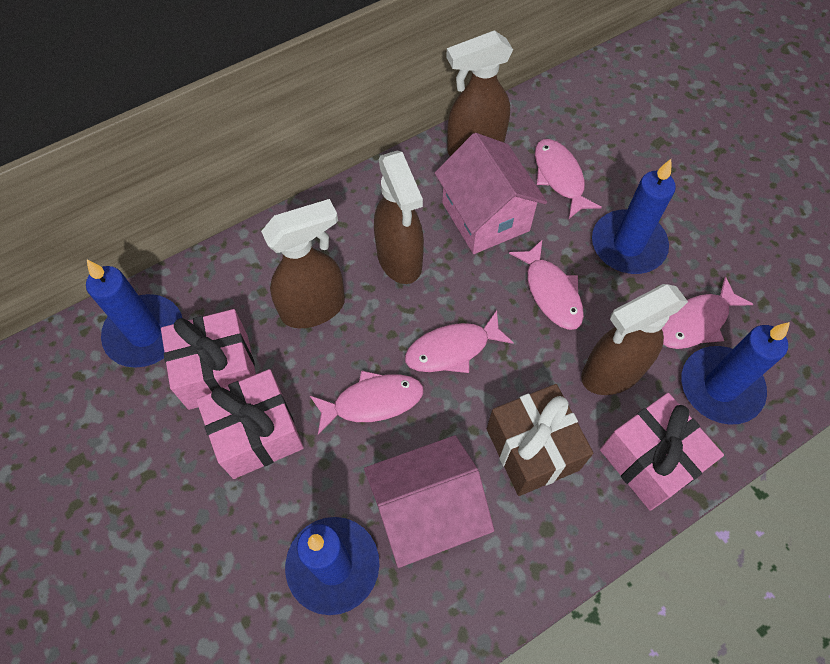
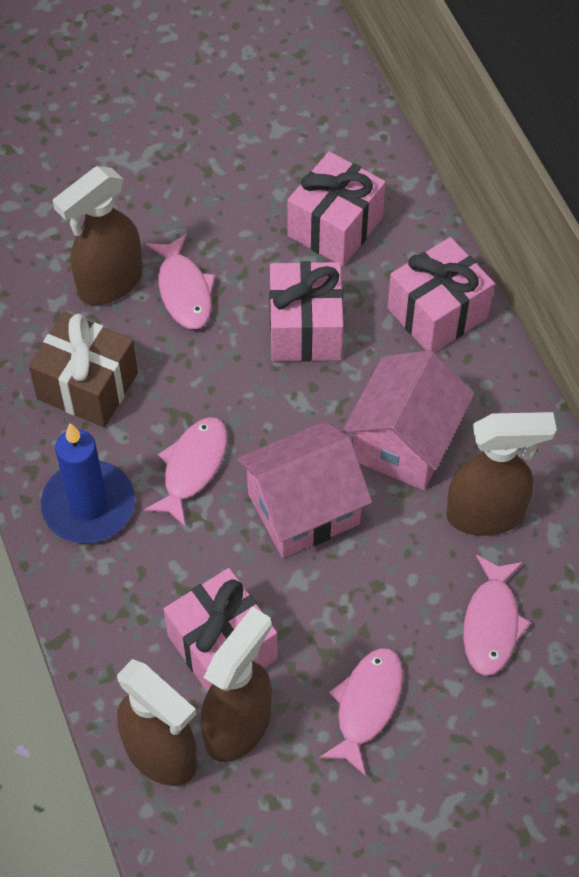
blue candle: 4 -> 1
pink fish: 5 -> 4
pink gift: 3 -> 4

